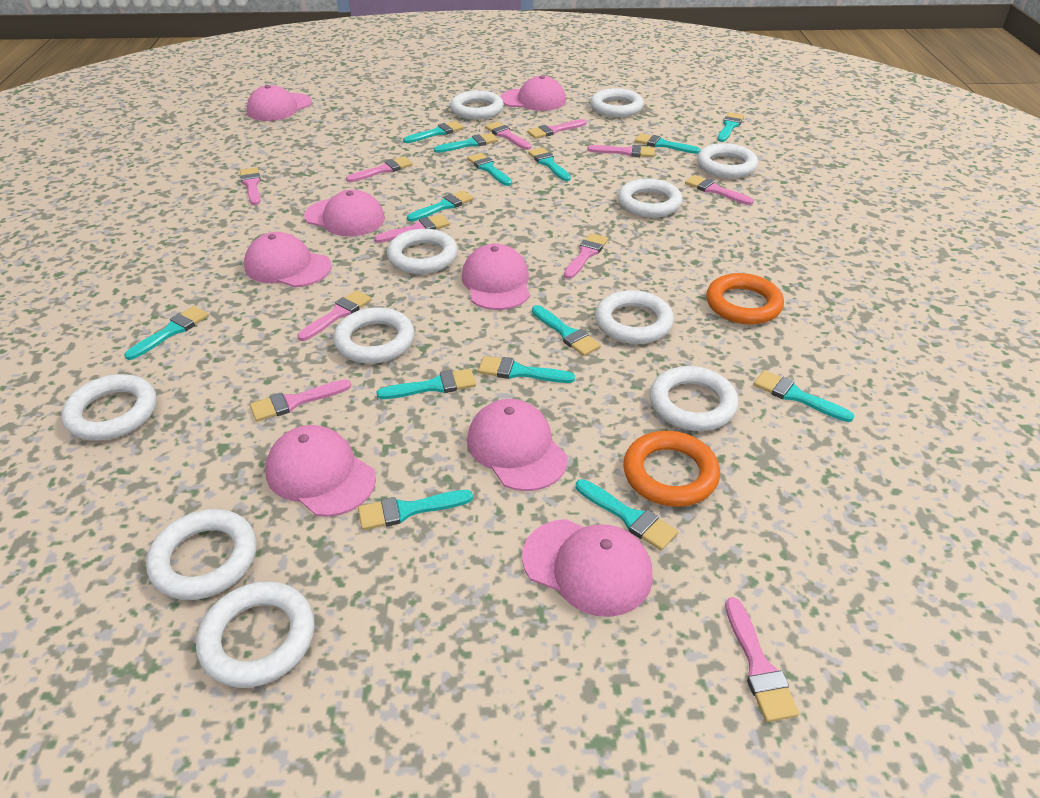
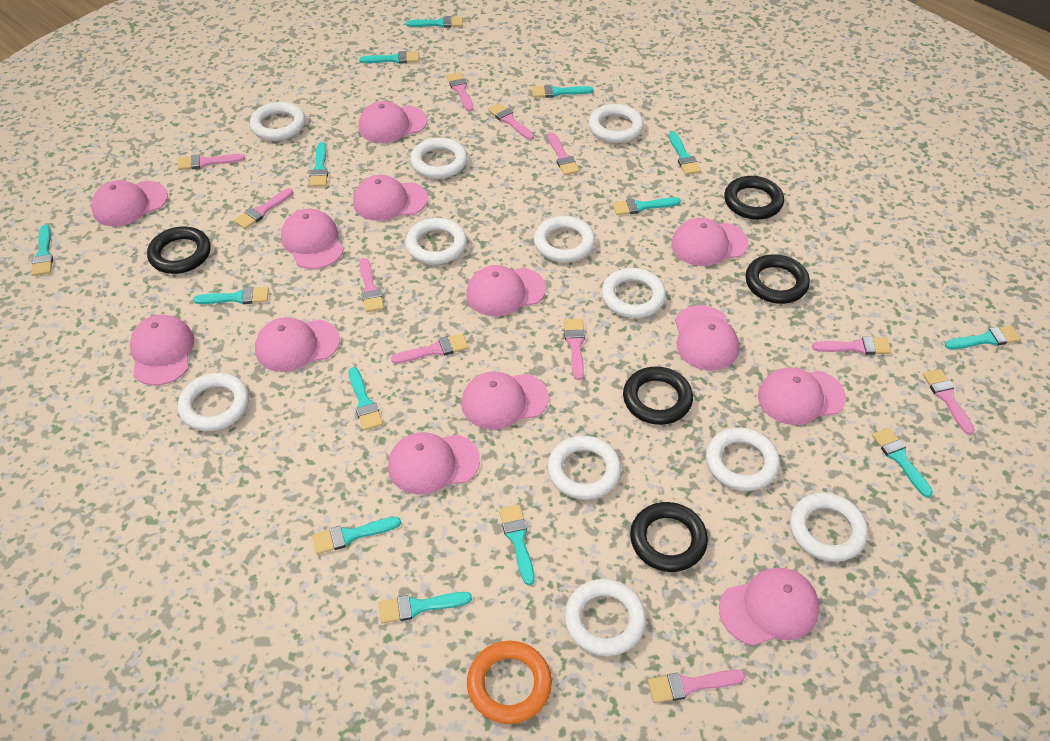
black ring: 0 -> 5
orange ring: 2 -> 1
pink cap: 8 -> 13

